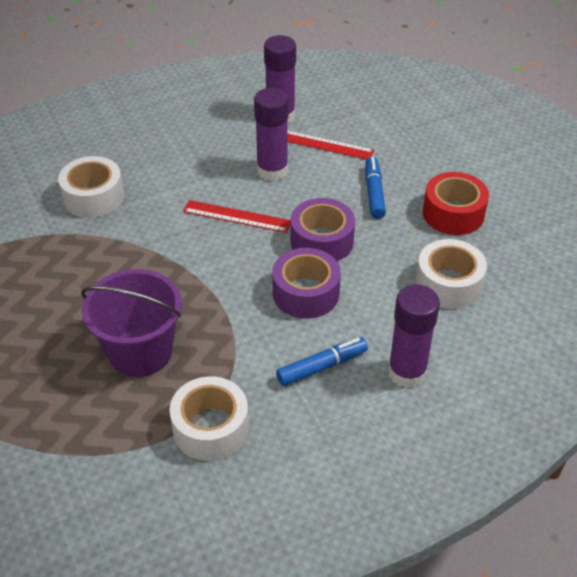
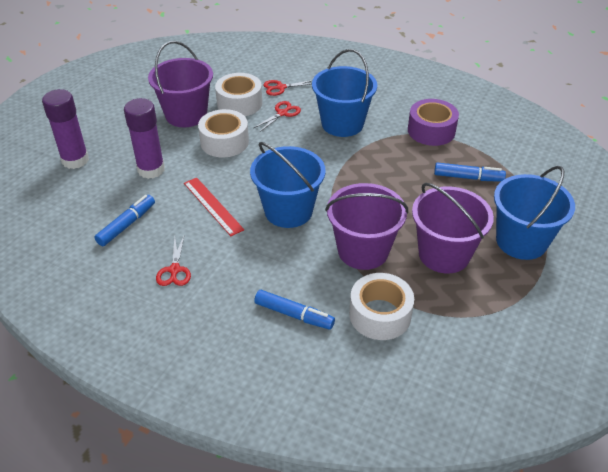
blue bucket: 0 -> 3
blue marker: 2 -> 3
purple bucket: 1 -> 3
purple glue stick: 3 -> 2
purple tape: 2 -> 1
red ruler: 2 -> 1
red scissors: 0 -> 3
red tape: 1 -> 0

